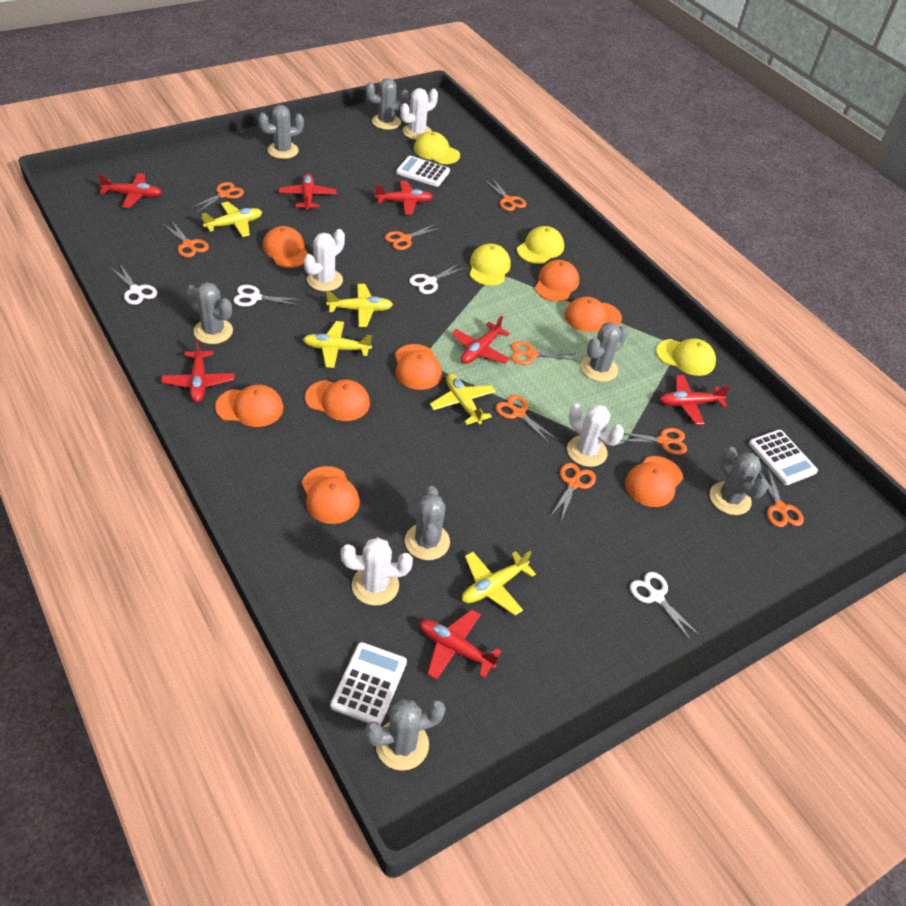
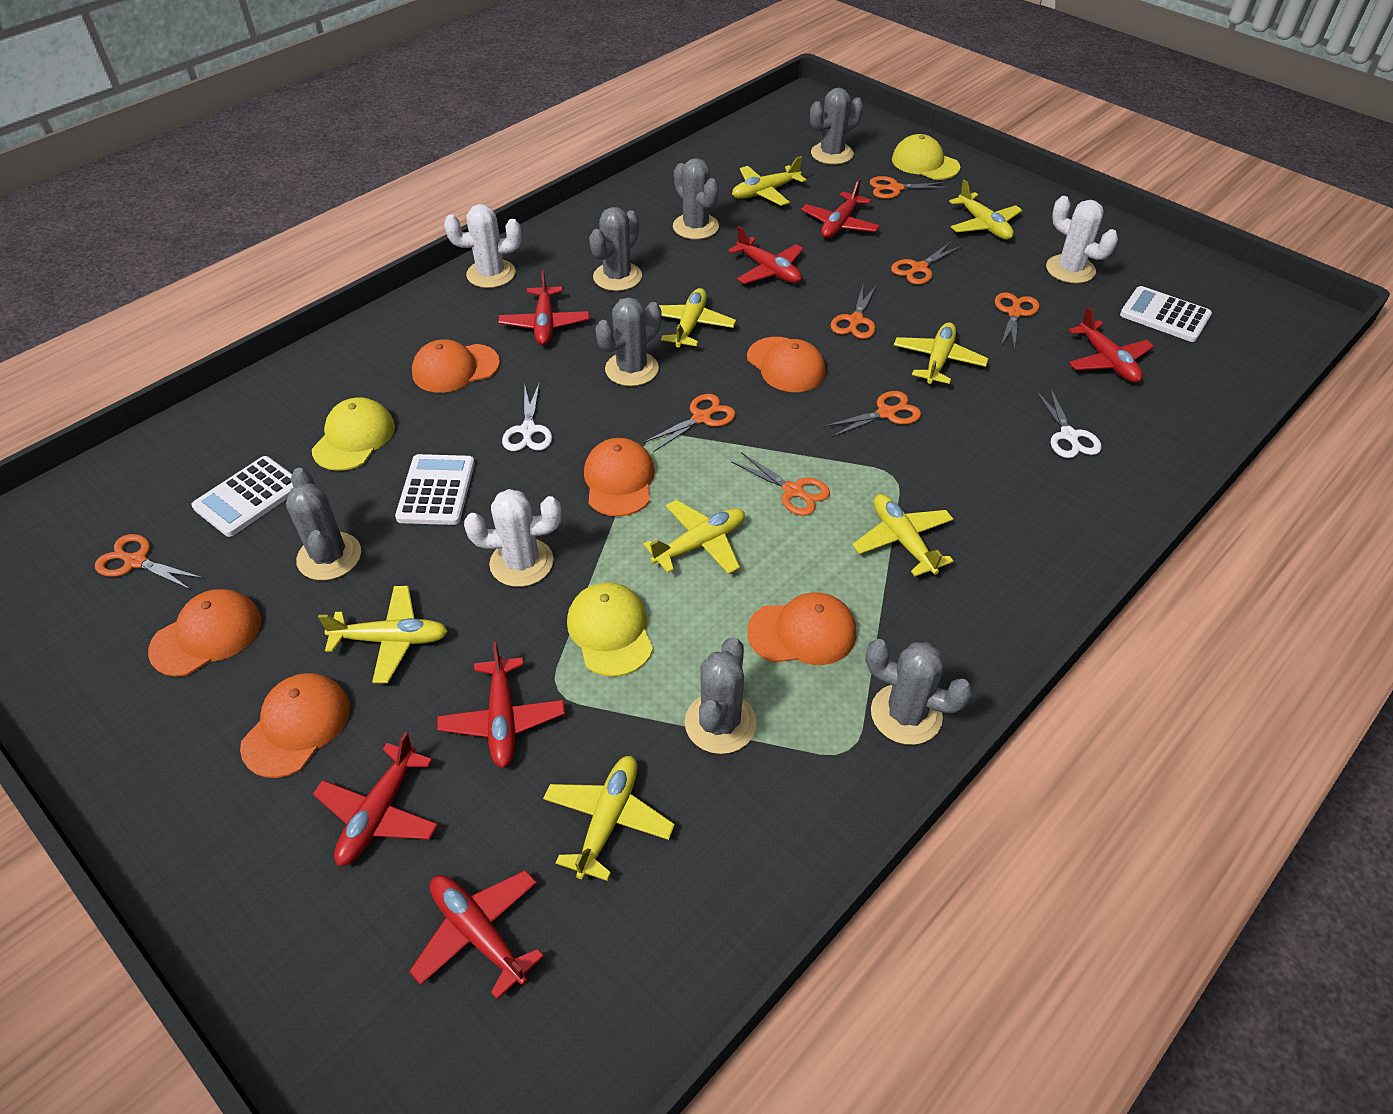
orange cap: 8 -> 6
orange scissors: 9 -> 8
white cactus: 4 -> 3
white scissors: 4 -> 2
yellow cap: 4 -> 3
yellow plane: 5 -> 8

